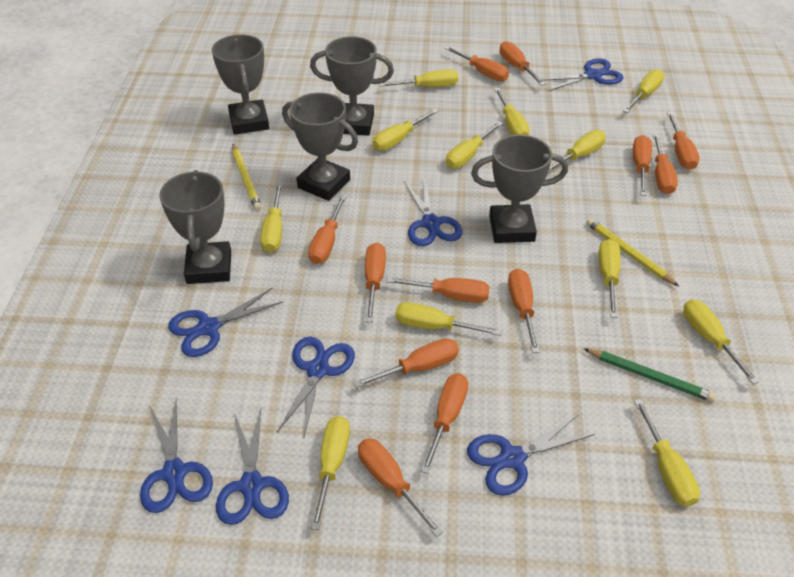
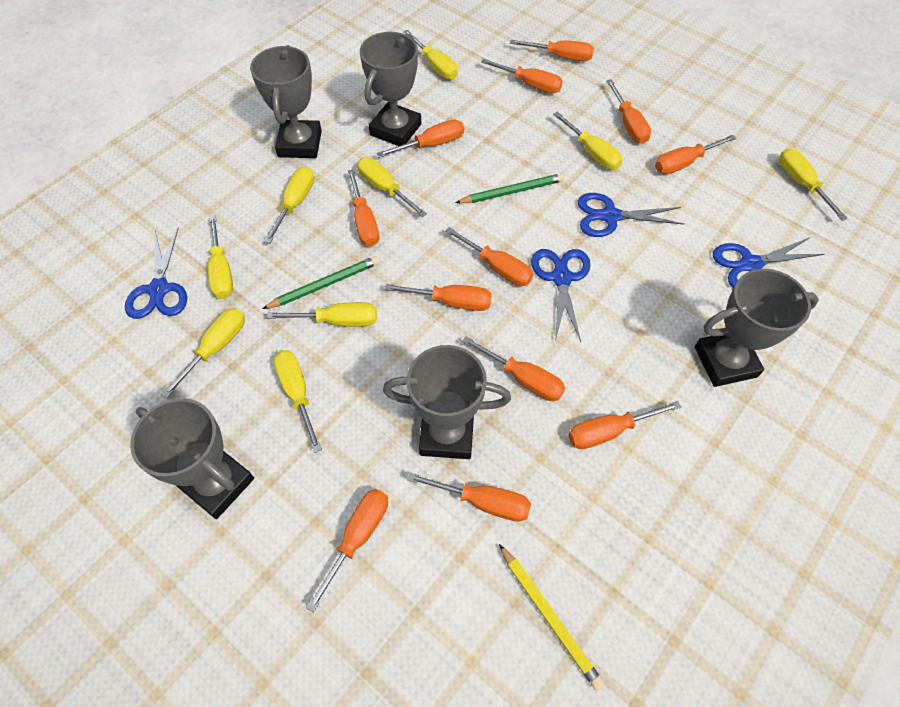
blue scissors: 7 -> 4
green pencil: 1 -> 2
yellow pencil: 2 -> 1
yellow screwdriver: 12 -> 9

